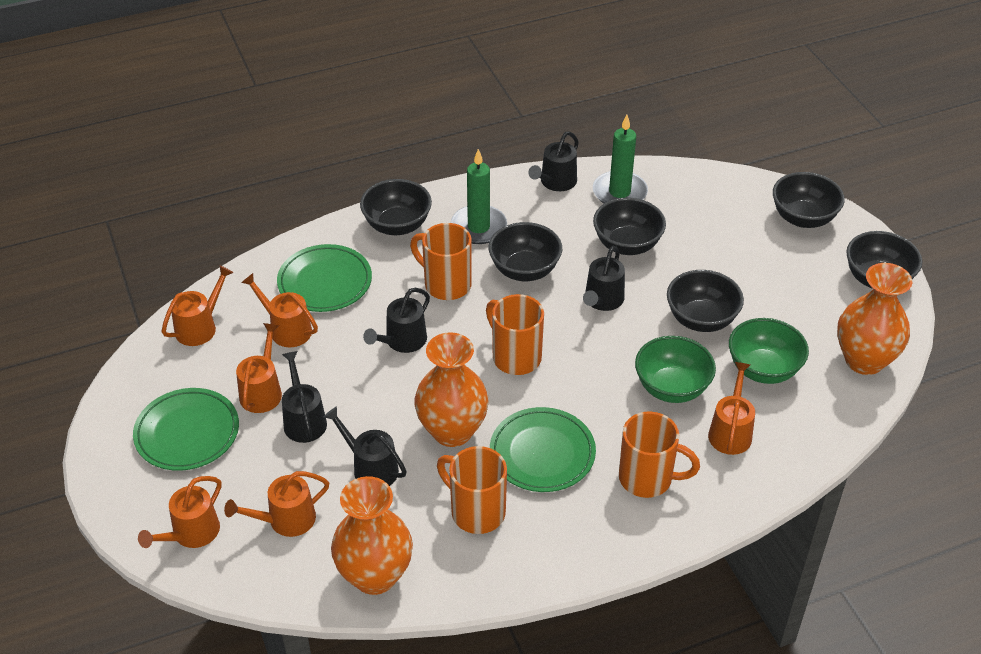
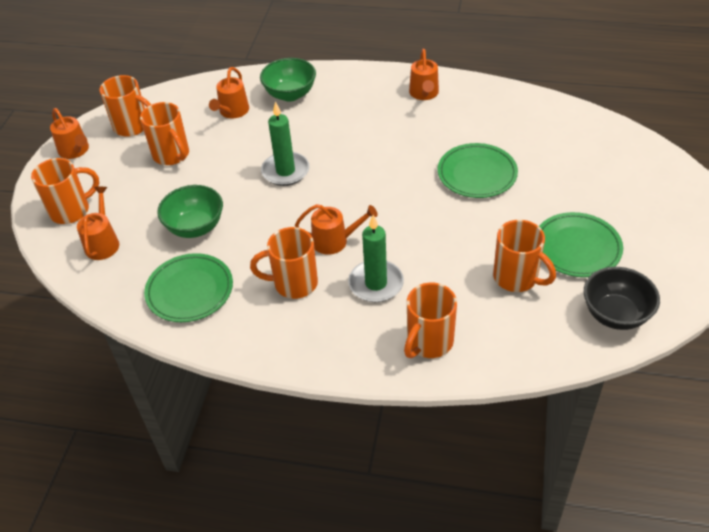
black bowl: 6 -> 1
black watering can: 5 -> 0
orange mug: 4 -> 6
orange vase: 3 -> 0
orange watering can: 6 -> 5

